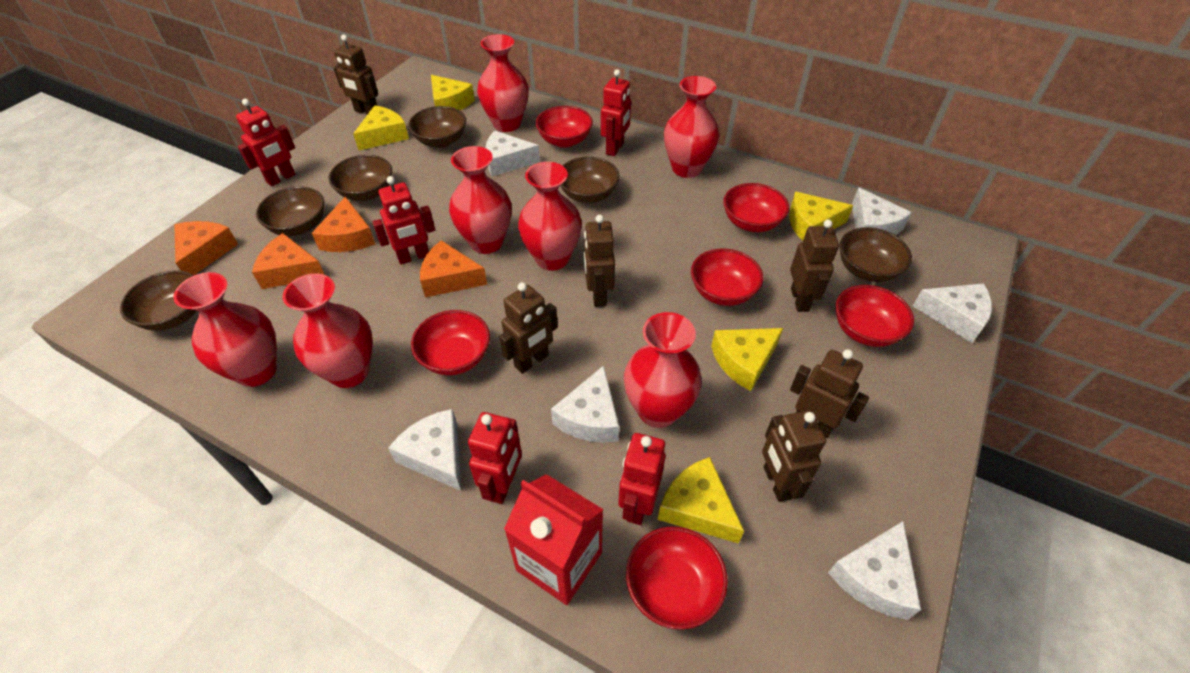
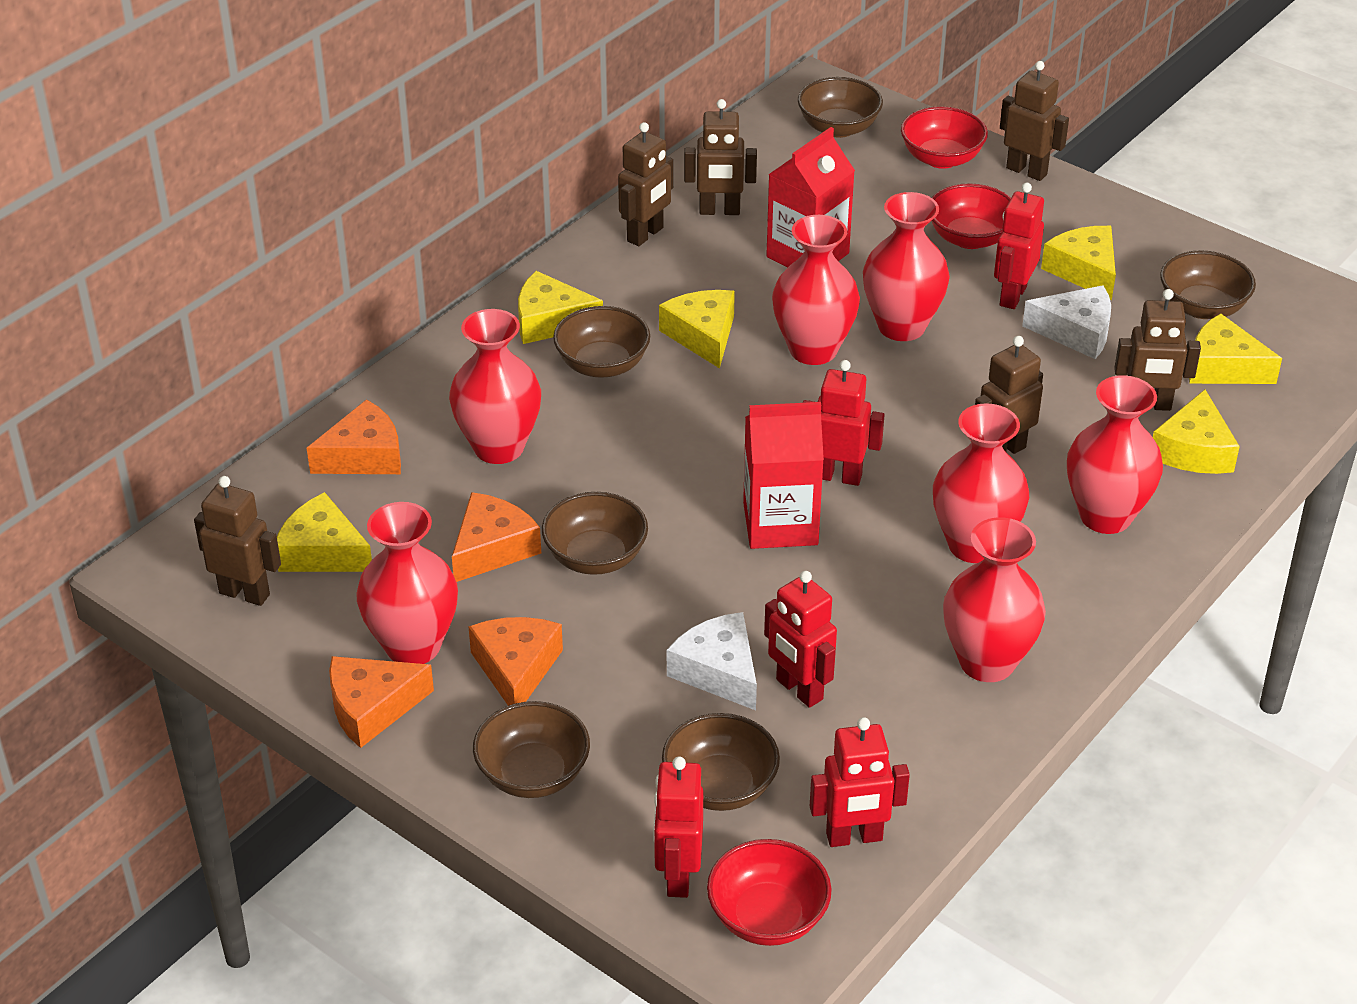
red bowl: 6 -> 3
red carton: 1 -> 2
white cheese: 6 -> 2
yellow cheese: 5 -> 6

